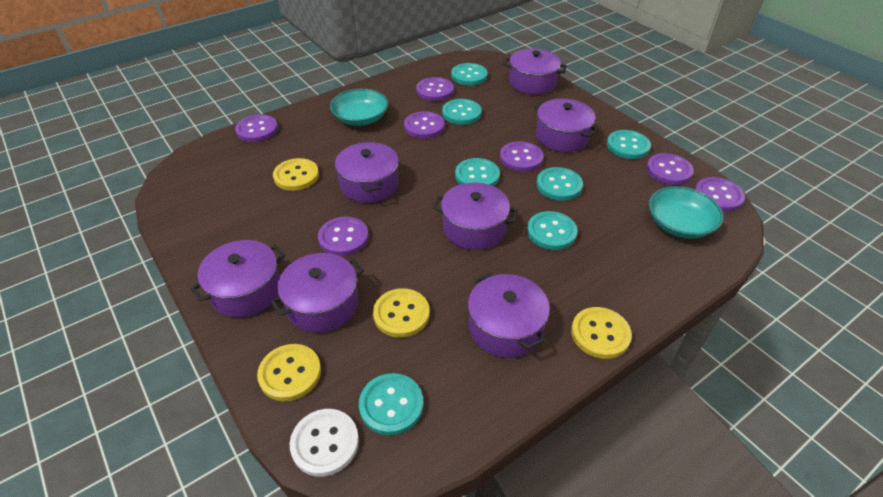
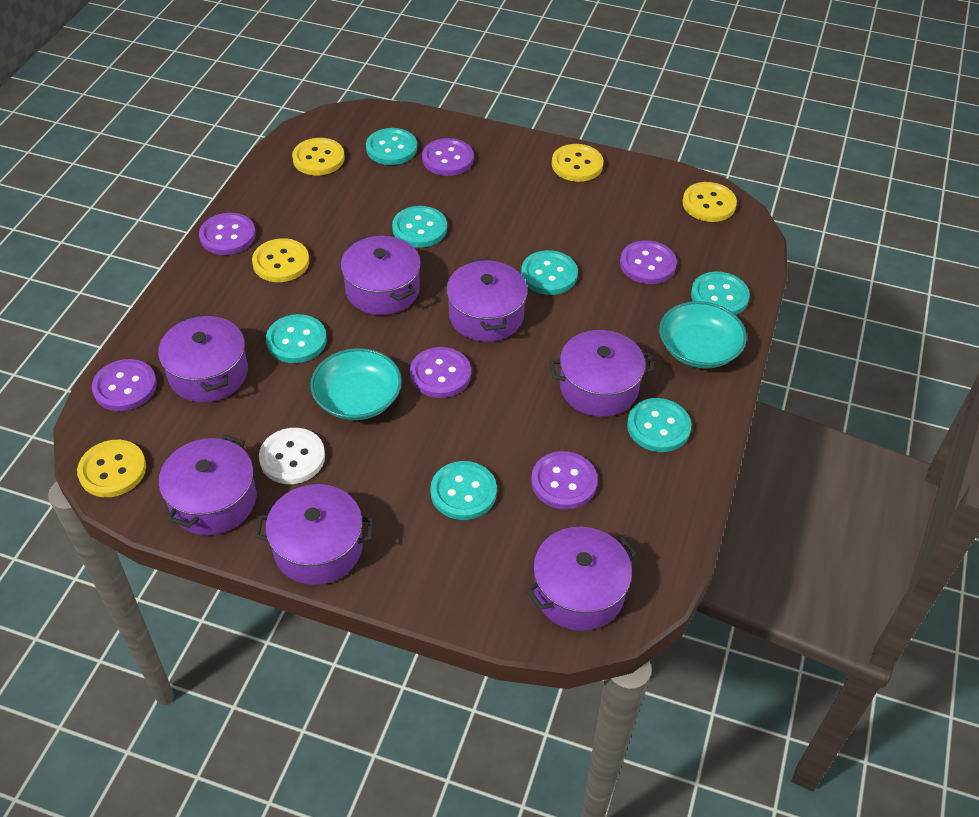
purple button: 7 -> 6
yellow button: 4 -> 5

